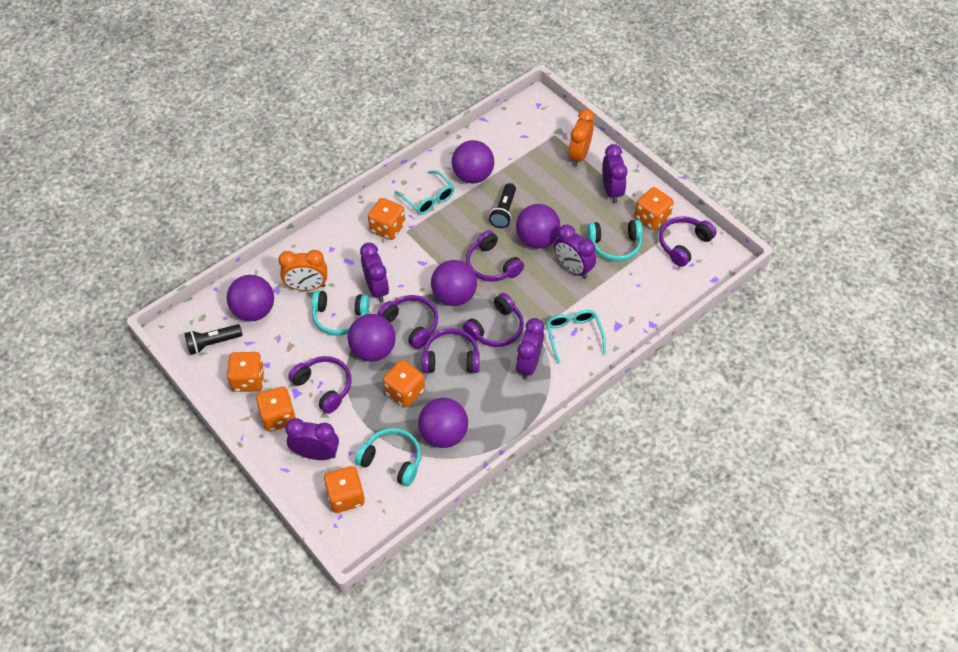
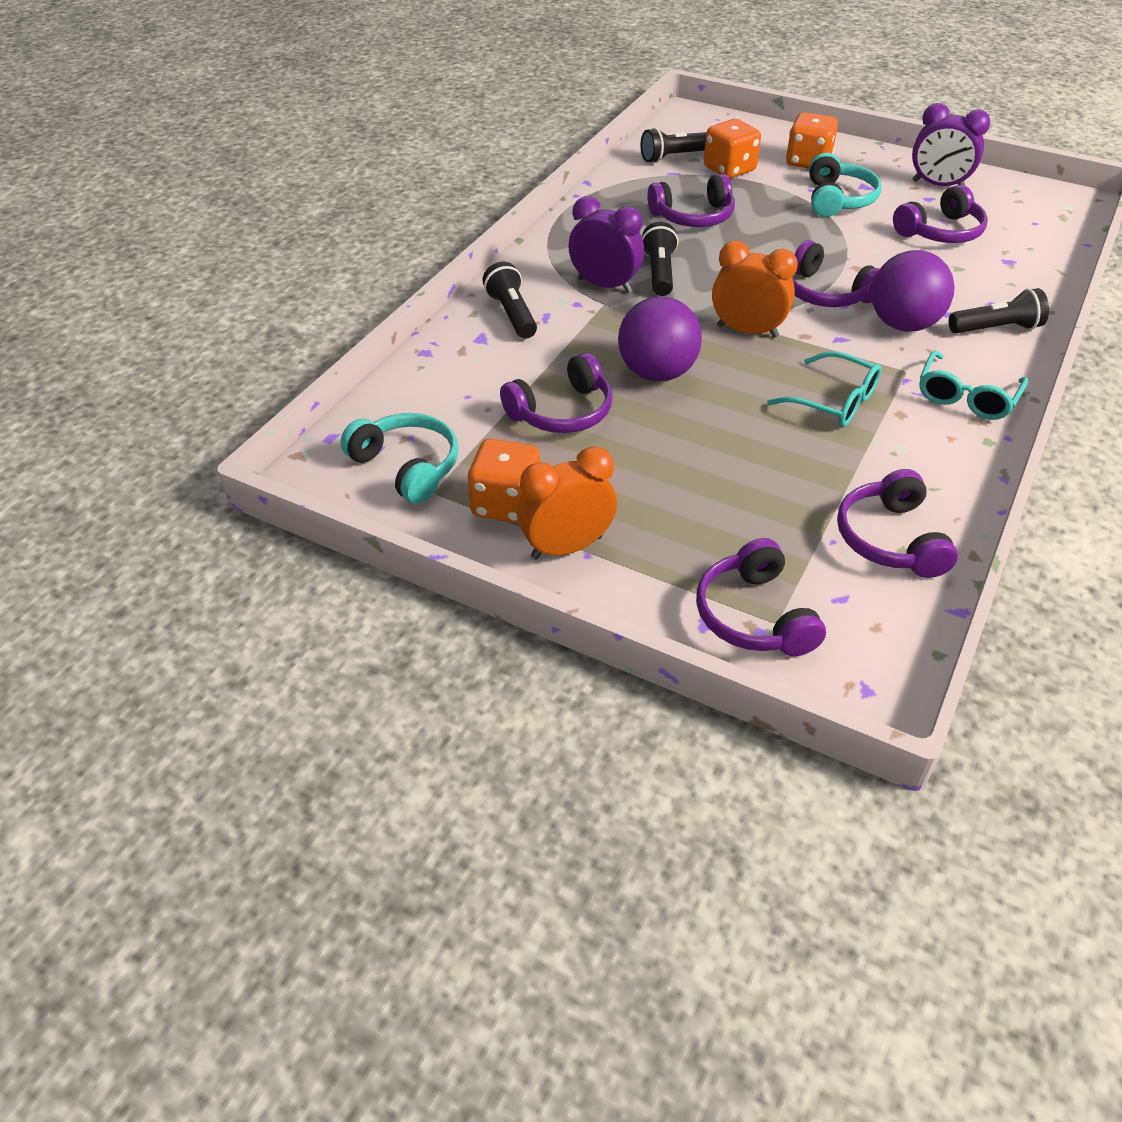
black flashlight: 2 -> 4
orange dice: 6 -> 3
purple ball: 6 -> 2
purple clock: 5 -> 2
turquoise headphones: 3 -> 2

